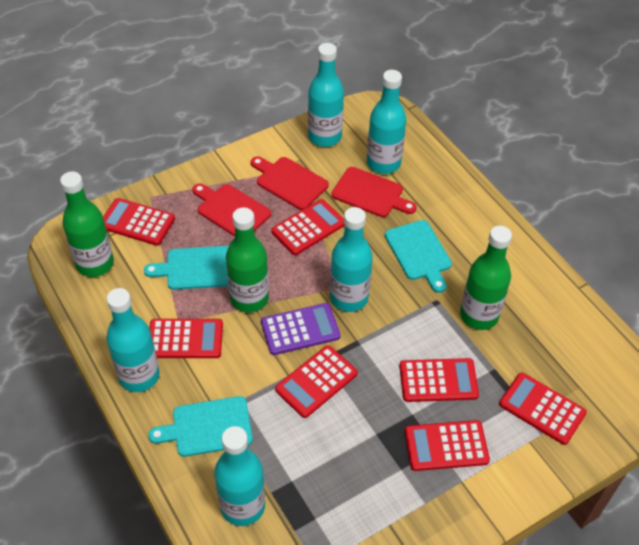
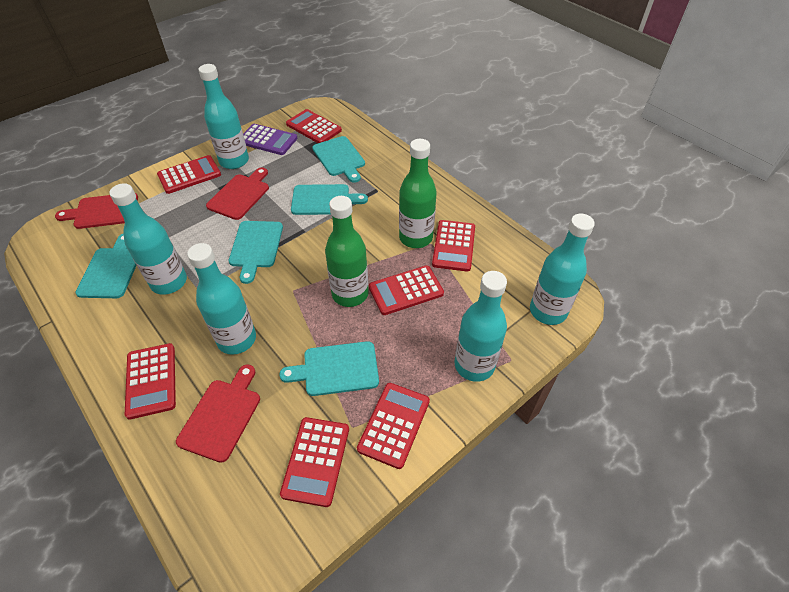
green bottle: 3 -> 2
turquoise cutting board: 3 -> 5

